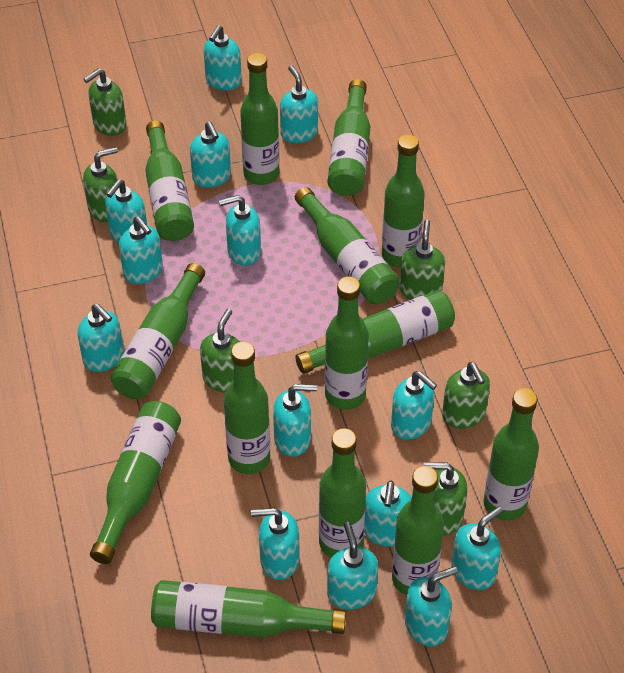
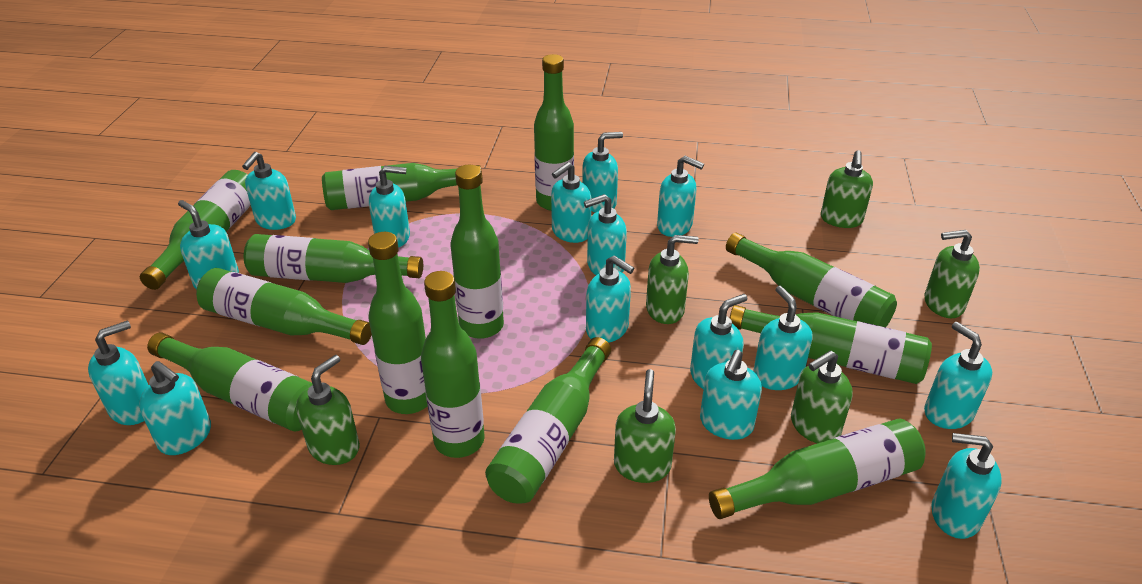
green bottle: 14 -> 13
turquoise soap dispenser: 14 -> 15

